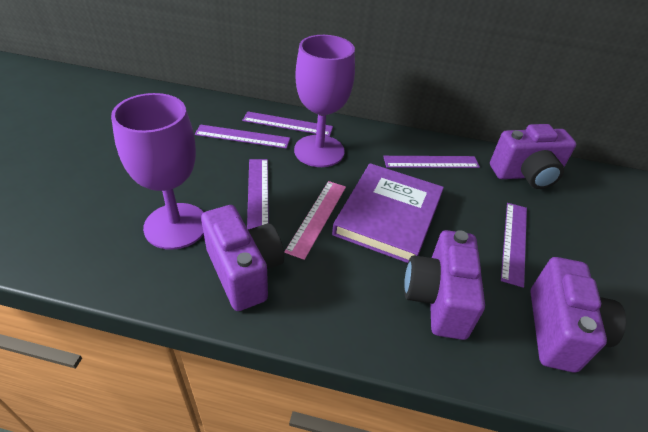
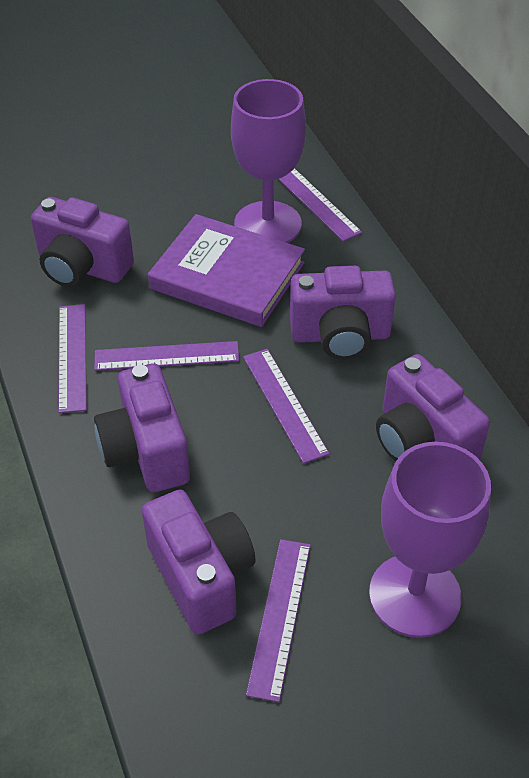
pink ruler: 1 -> 0
purple camera: 4 -> 5

